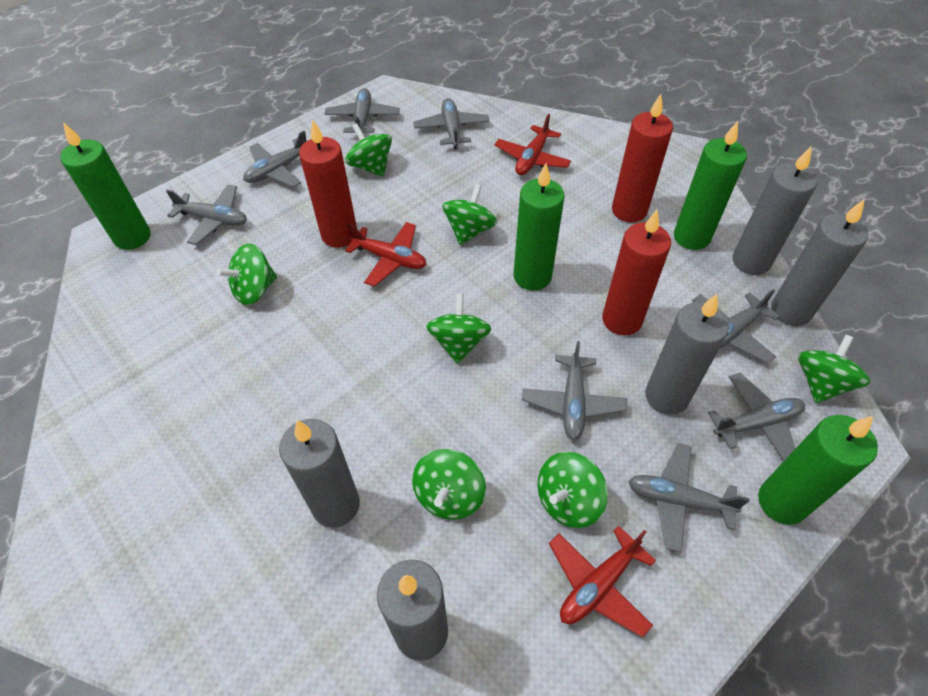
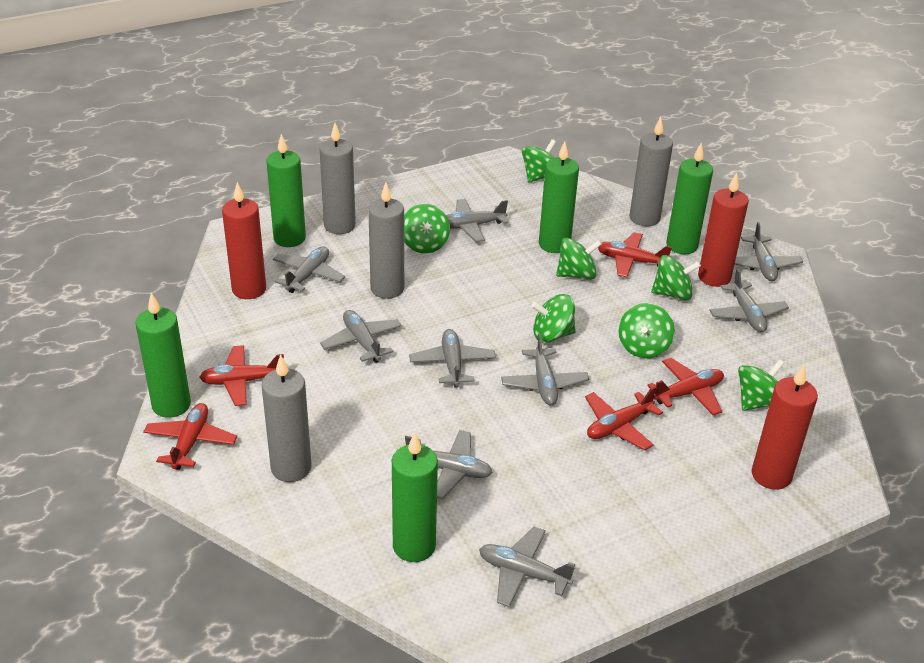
green candle: 4 -> 5
grey candle: 5 -> 4
grey plane: 8 -> 9
red plane: 3 -> 5

